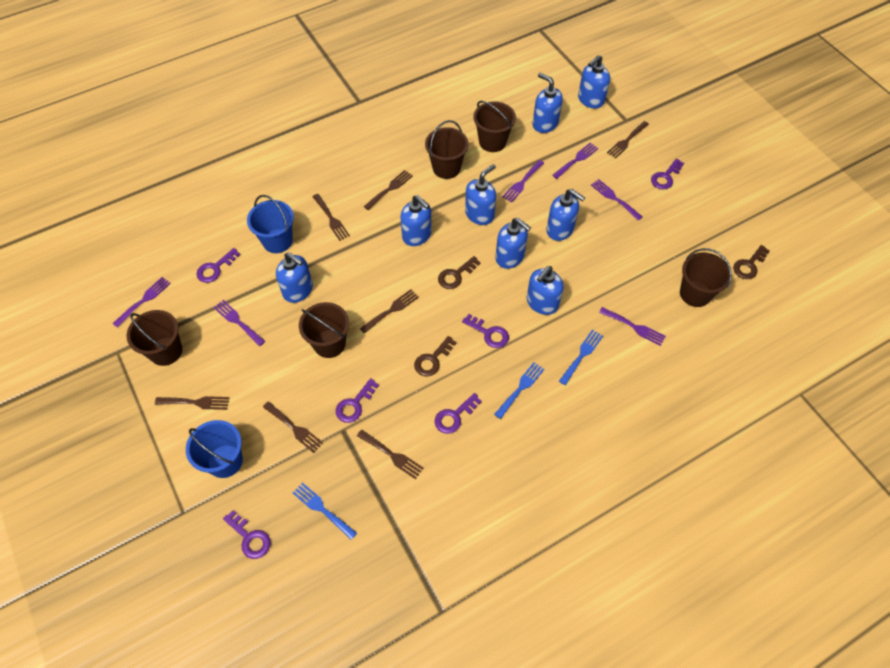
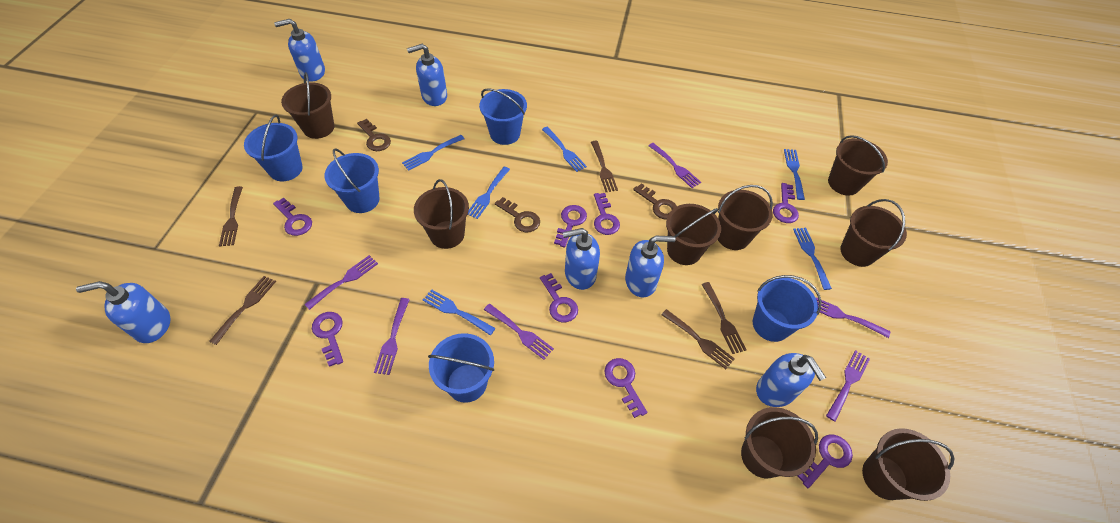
blue bucket: 2 -> 5
blue fork: 3 -> 6
blue soap dispenser: 8 -> 6
brown bucket: 5 -> 8
brown fork: 7 -> 5
purple key: 6 -> 8

